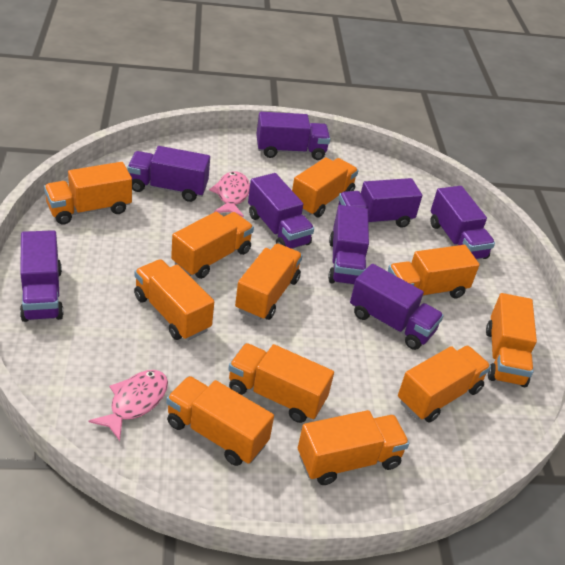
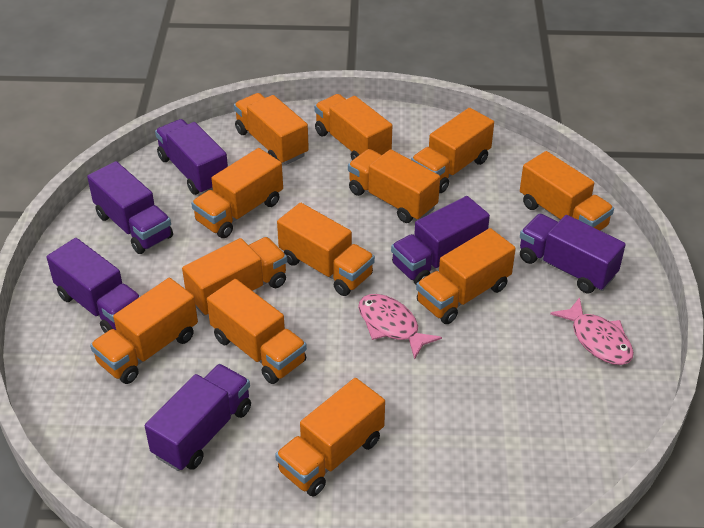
orange truck: 11 -> 12
purple truck: 8 -> 6

